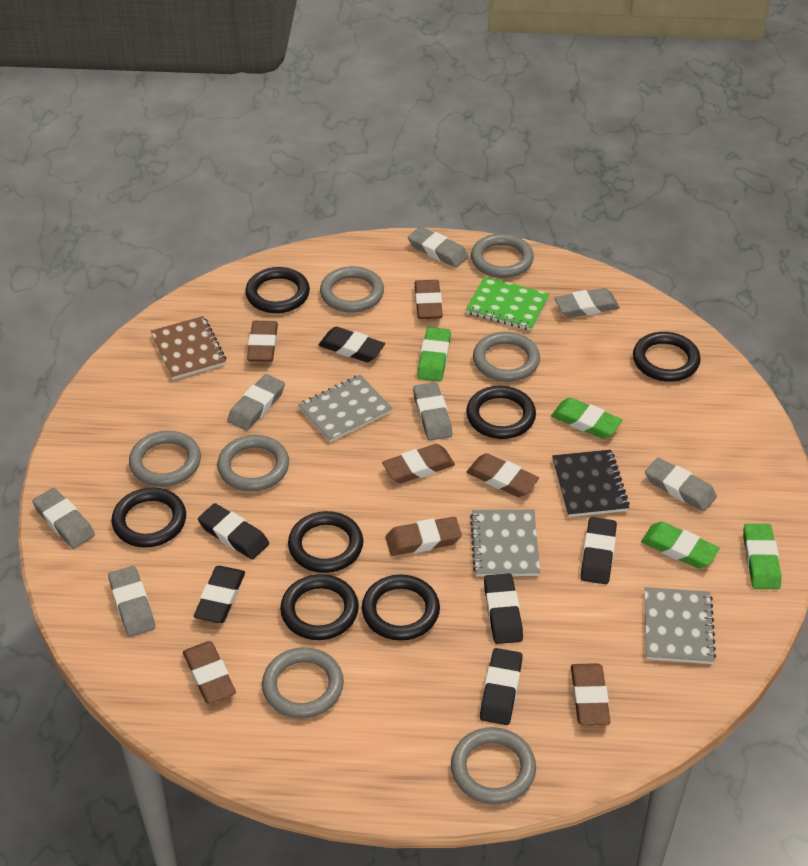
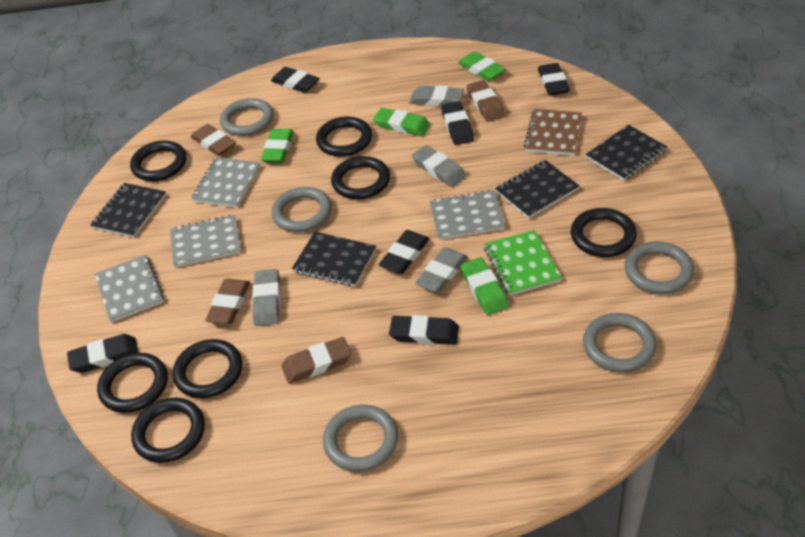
black notebook: 1 -> 4
brown eraser: 7 -> 4
grey eraser: 7 -> 4
grey notebook: 3 -> 4
grey ring: 7 -> 5

